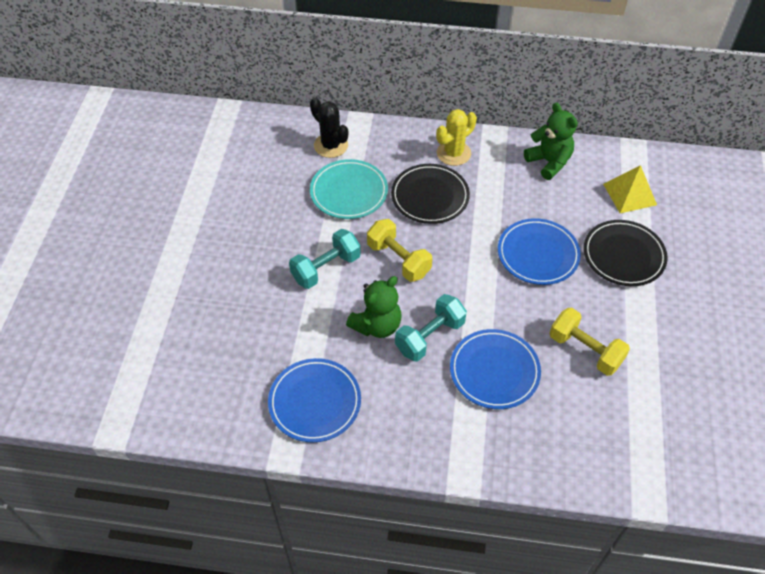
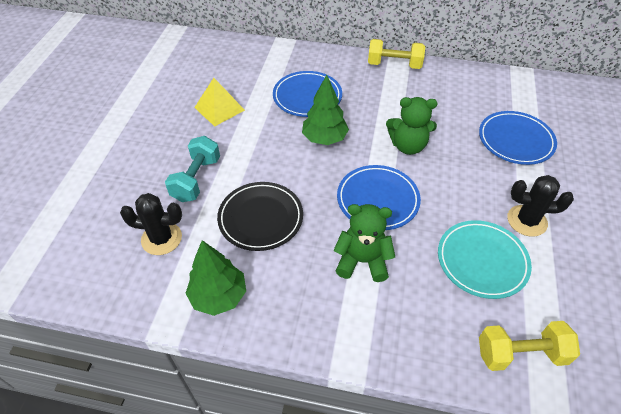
black cactus: 1 -> 2
black plate: 2 -> 1
green tree: 0 -> 2
turquoise dumbbell: 2 -> 1
yellow cactus: 1 -> 0

